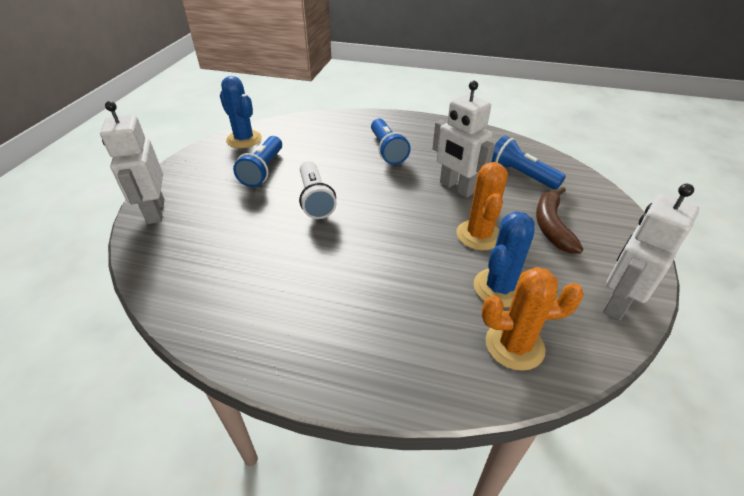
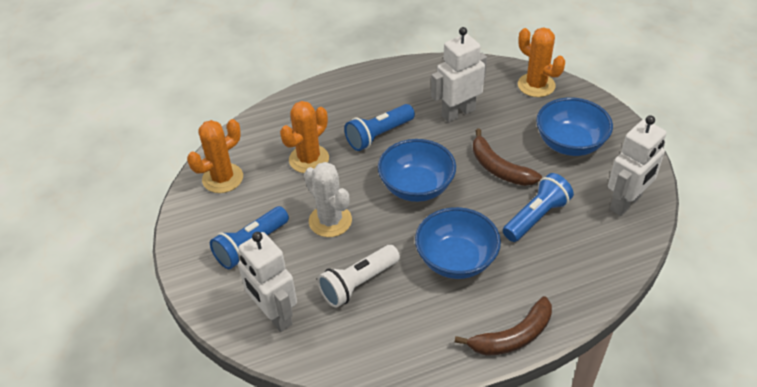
blue bowl: 0 -> 3
blue cactus: 2 -> 0
brown banana: 1 -> 2
orange cactus: 2 -> 3
white cactus: 0 -> 1

